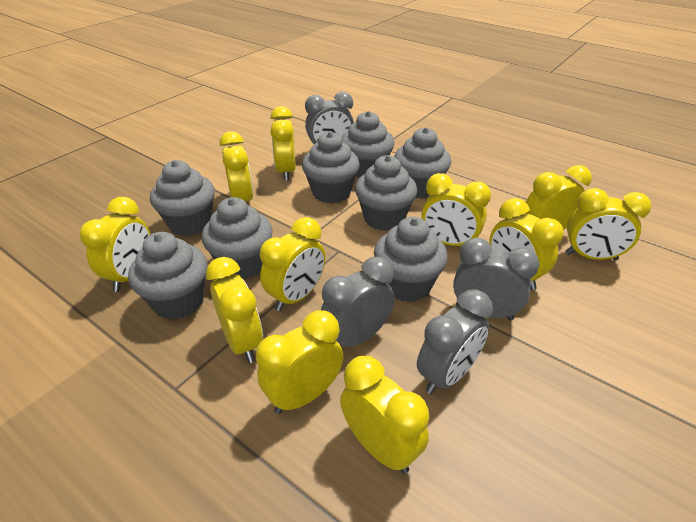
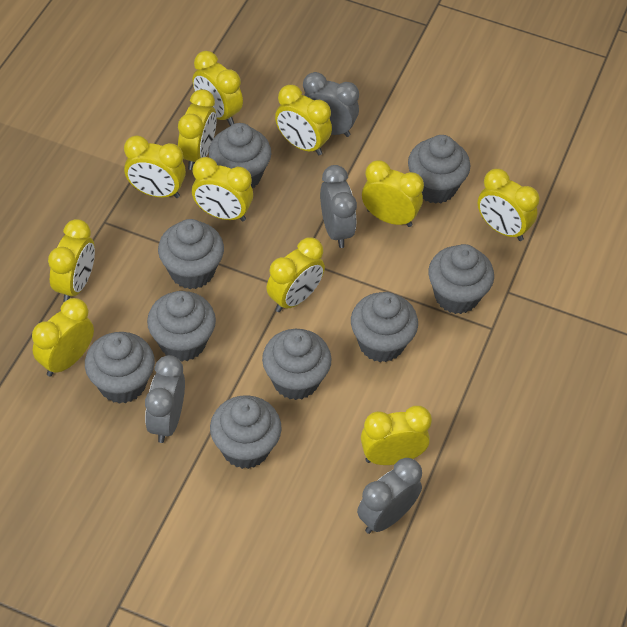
grey cupcake: 8 -> 9

